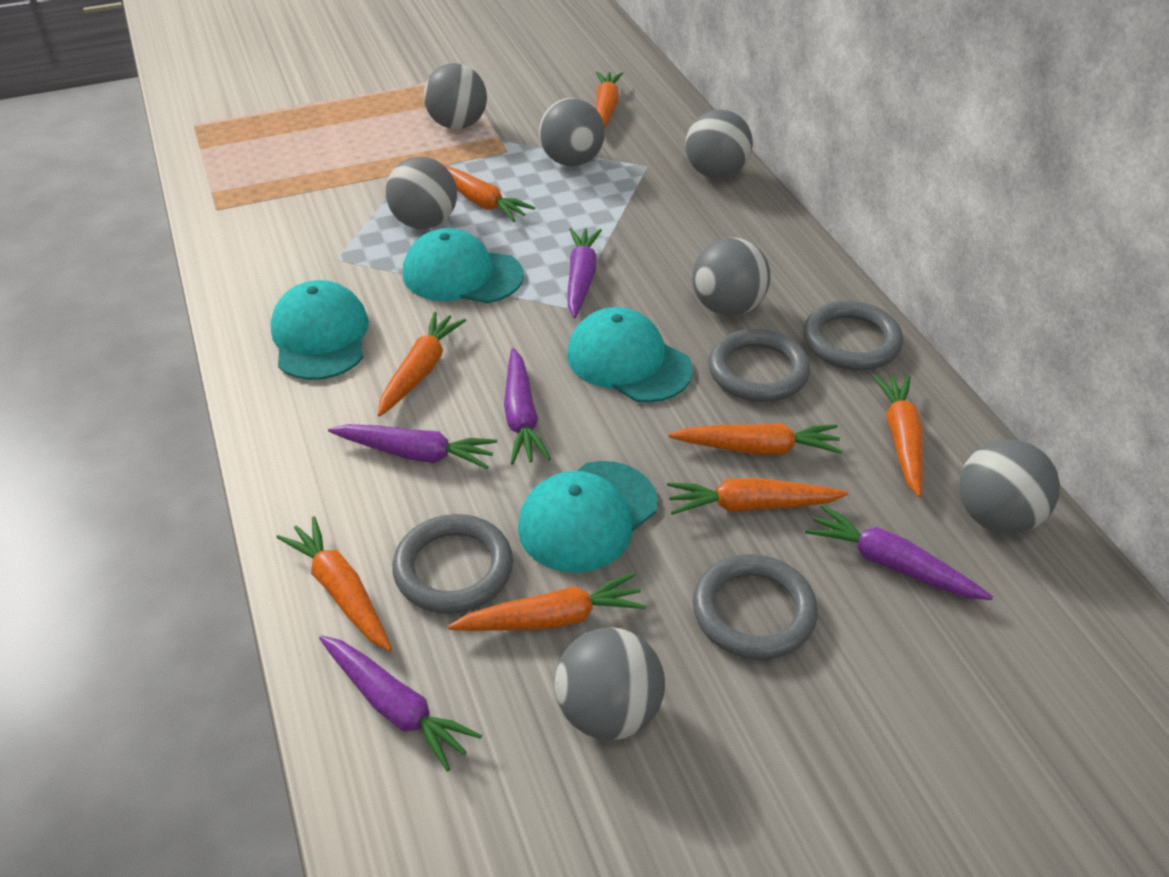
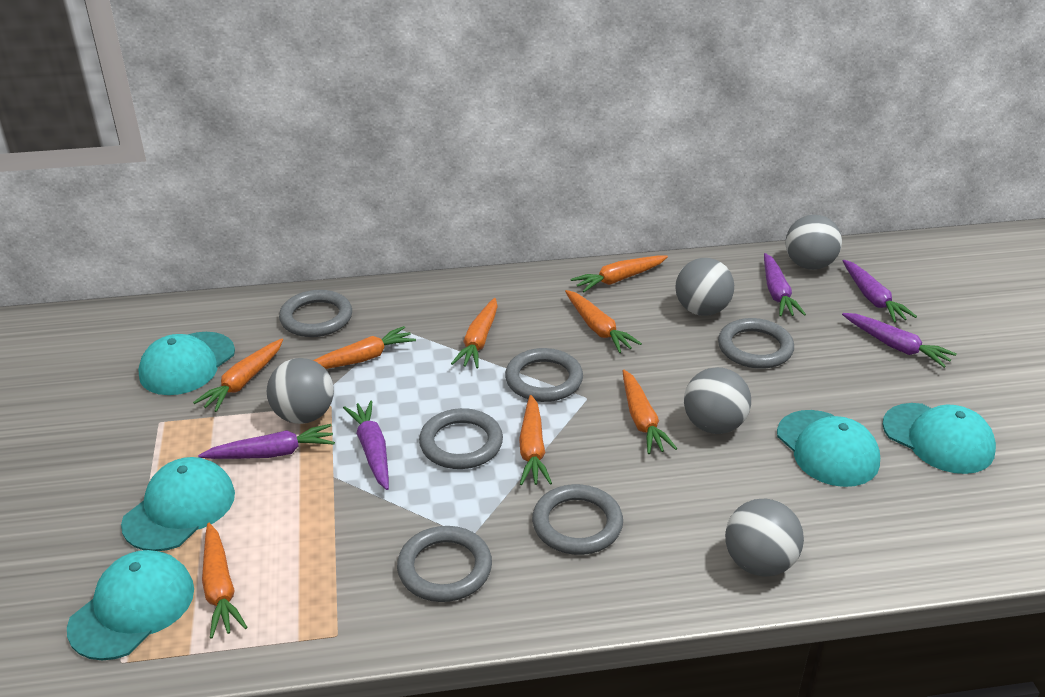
grey ball: 7 -> 5
grey ring: 4 -> 6
turquoise cap: 4 -> 5

